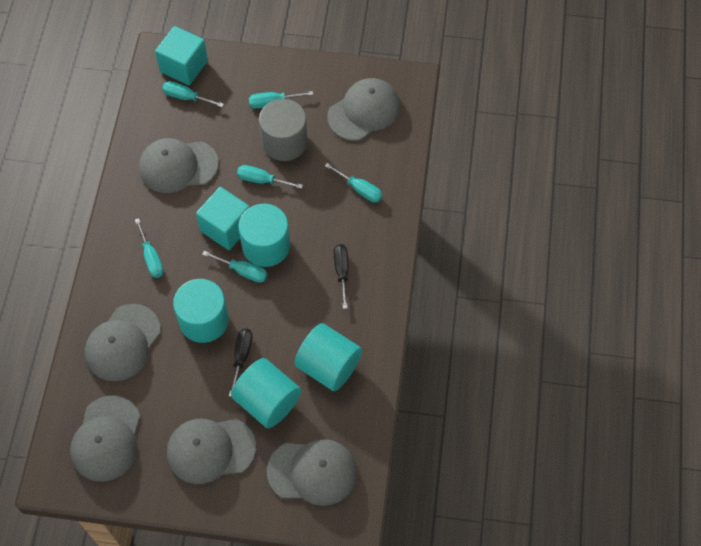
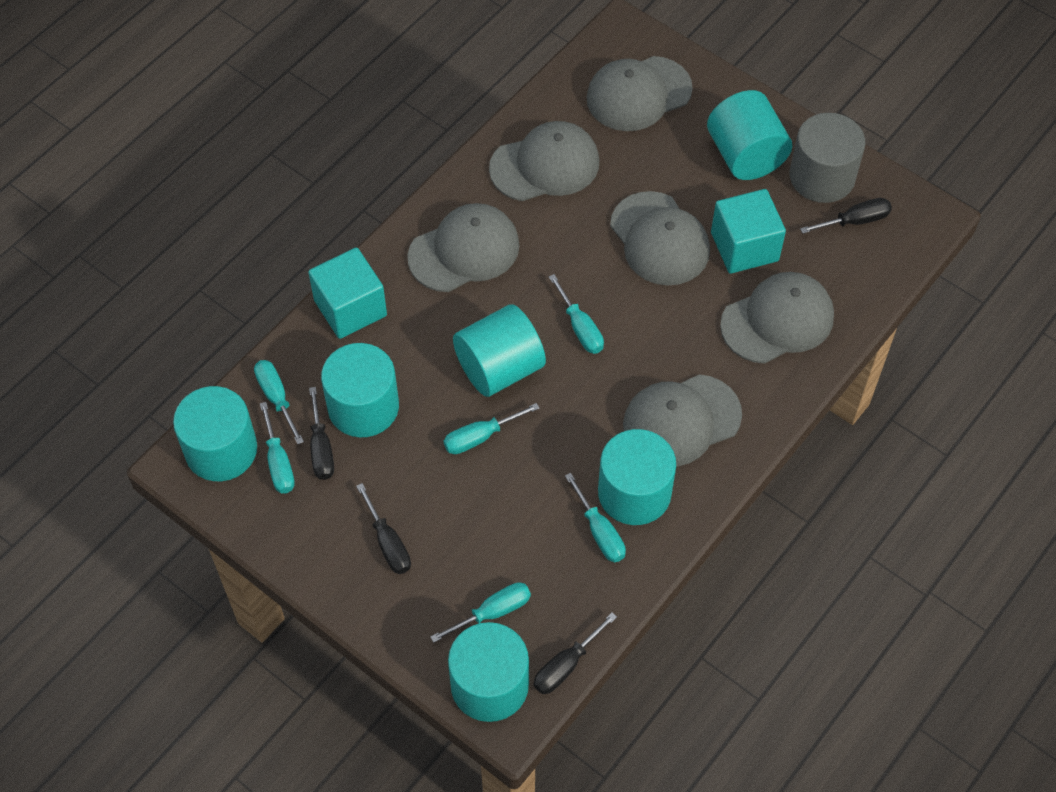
black screwdriver: 2 -> 4
turquoise cylinder: 4 -> 6

